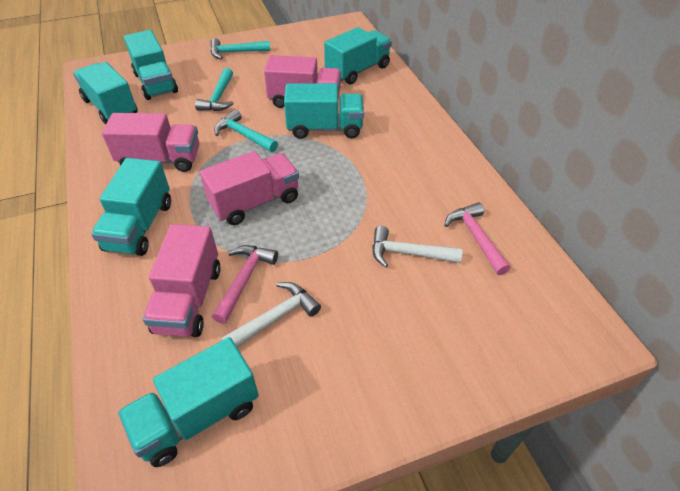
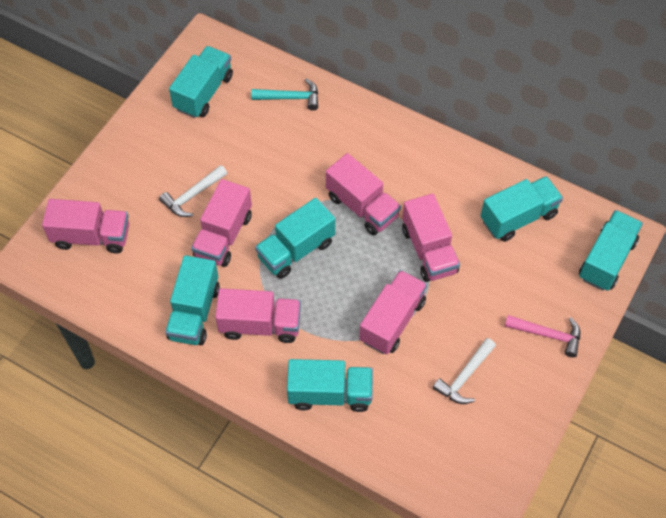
pink hammer: 2 -> 1
pink truck: 4 -> 6
turquoise hammer: 3 -> 1

